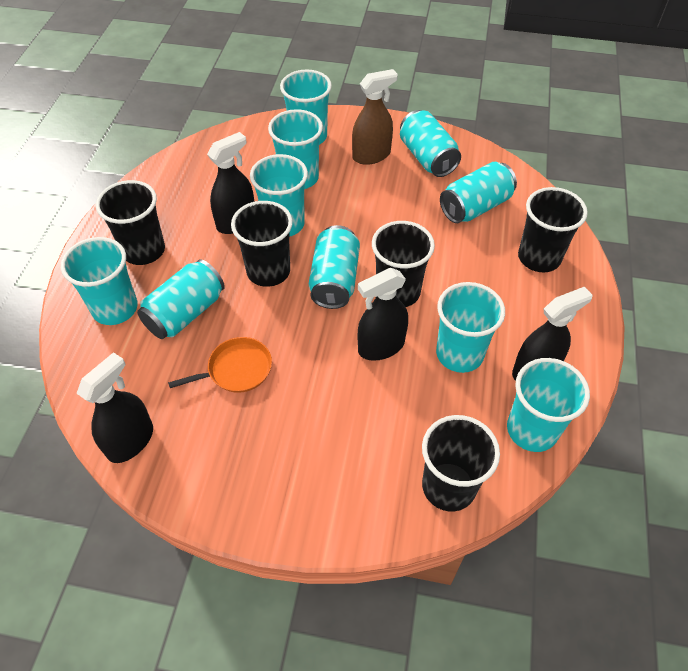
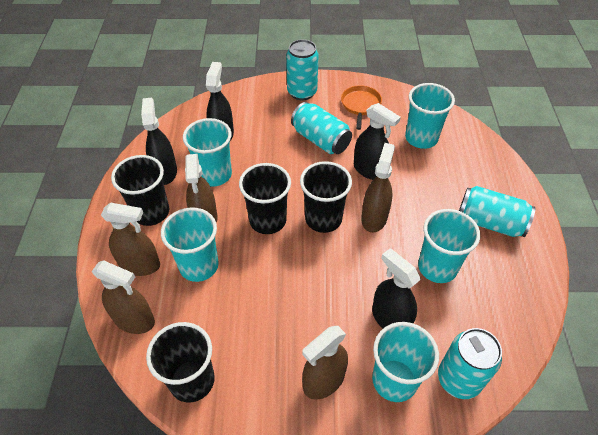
black cup: 5 -> 4
brown spray bottle: 1 -> 5
turquoise cup: 6 -> 5

